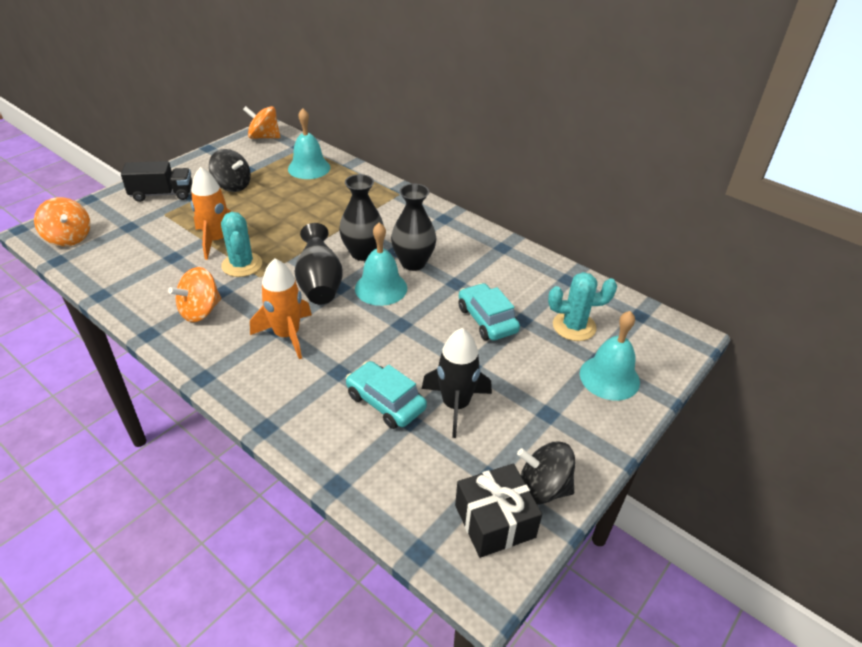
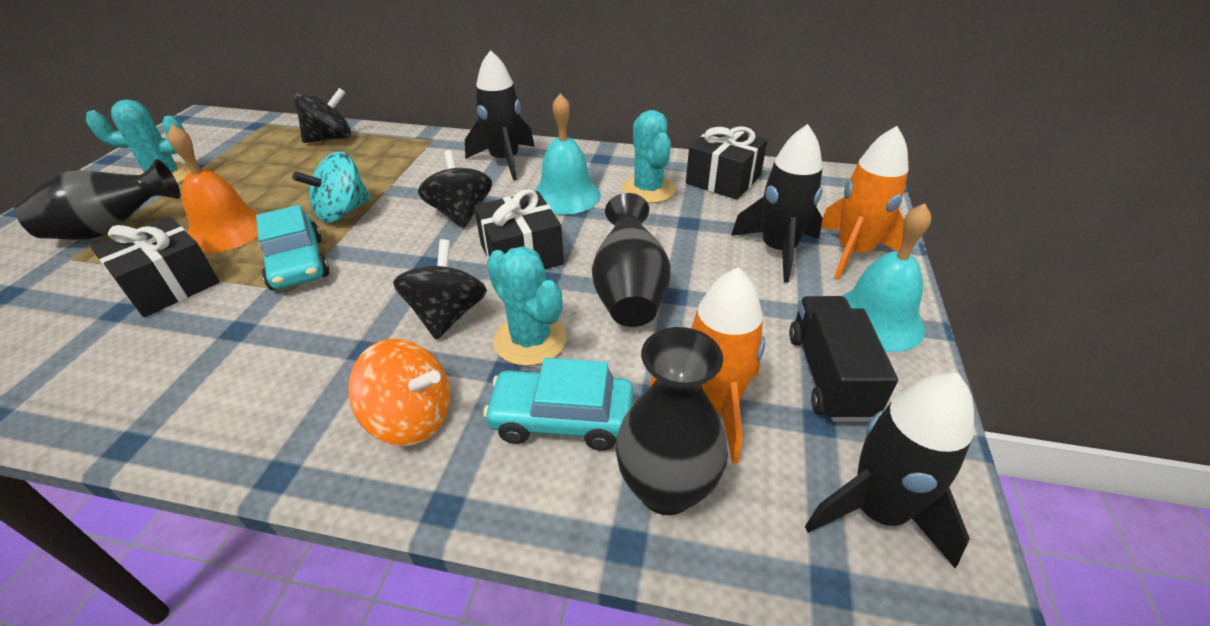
black gift: 1 -> 3
black rocket: 1 -> 3
black spinning top: 2 -> 3
orange bell: 0 -> 1
orange spinning top: 3 -> 1
turquoise bell: 3 -> 2
turquoise cactus: 2 -> 3
turquoise spinning top: 0 -> 1

